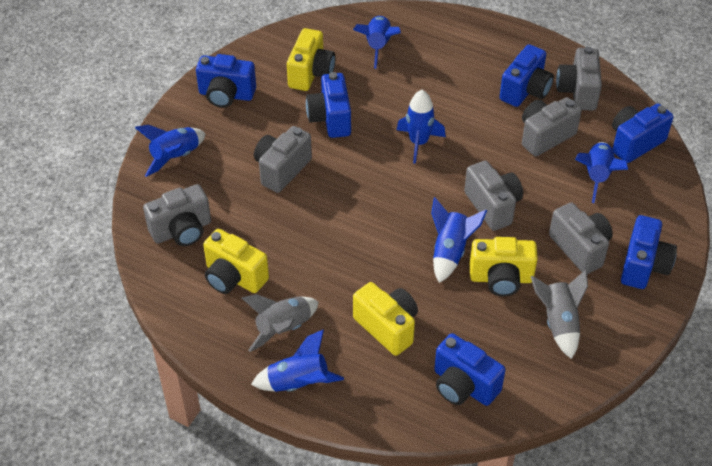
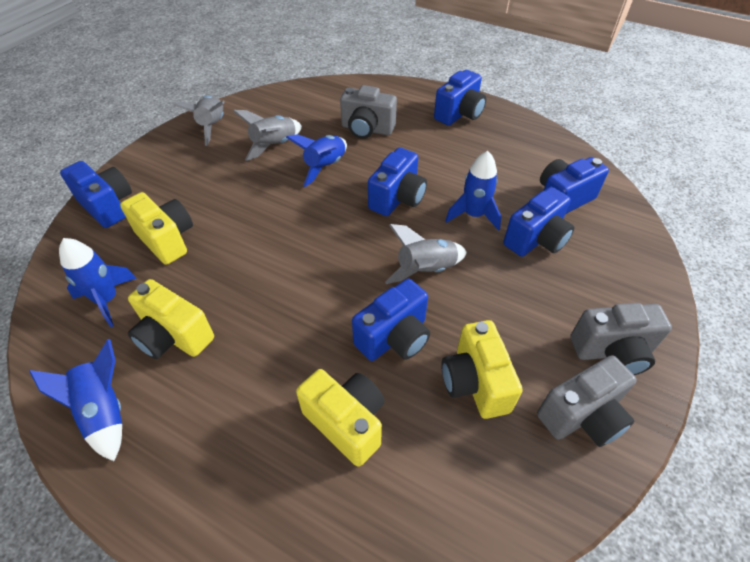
blue rocket: 6 -> 4
grey camera: 6 -> 3
grey rocket: 2 -> 3

